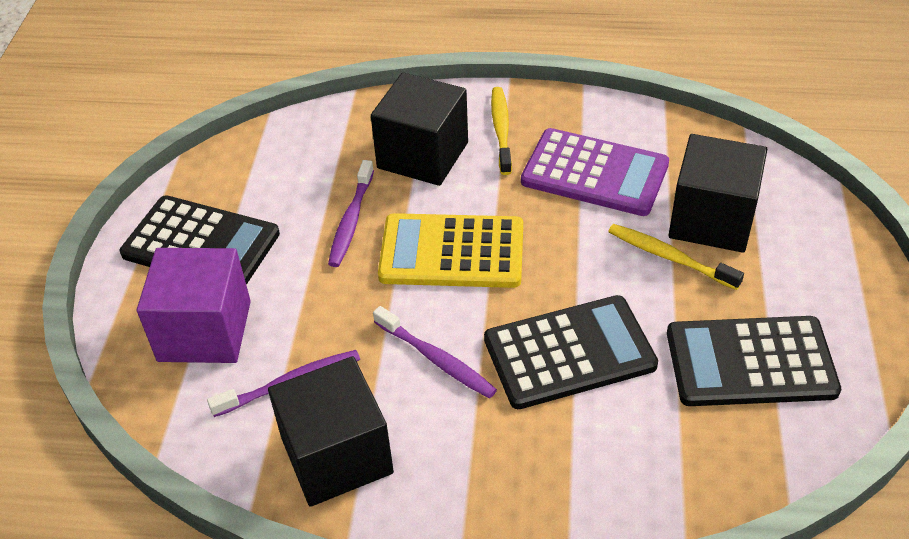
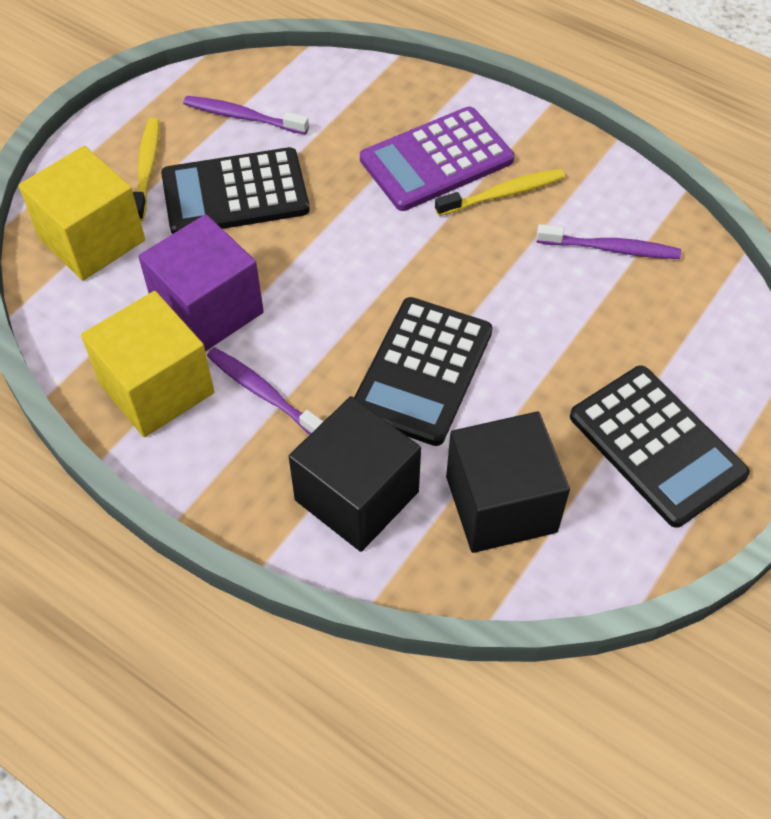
black cube: 3 -> 2
yellow calculator: 1 -> 0
yellow cube: 0 -> 2

